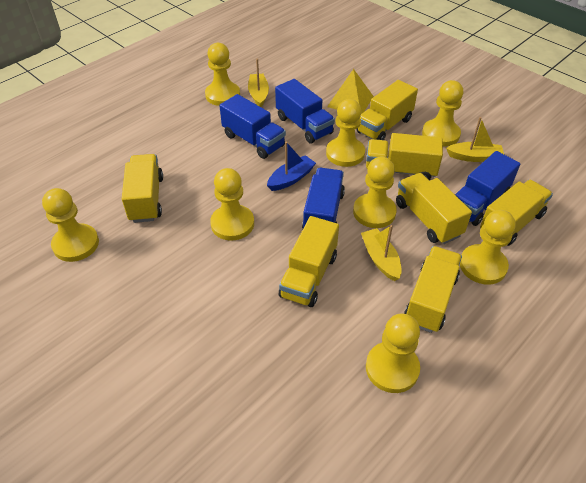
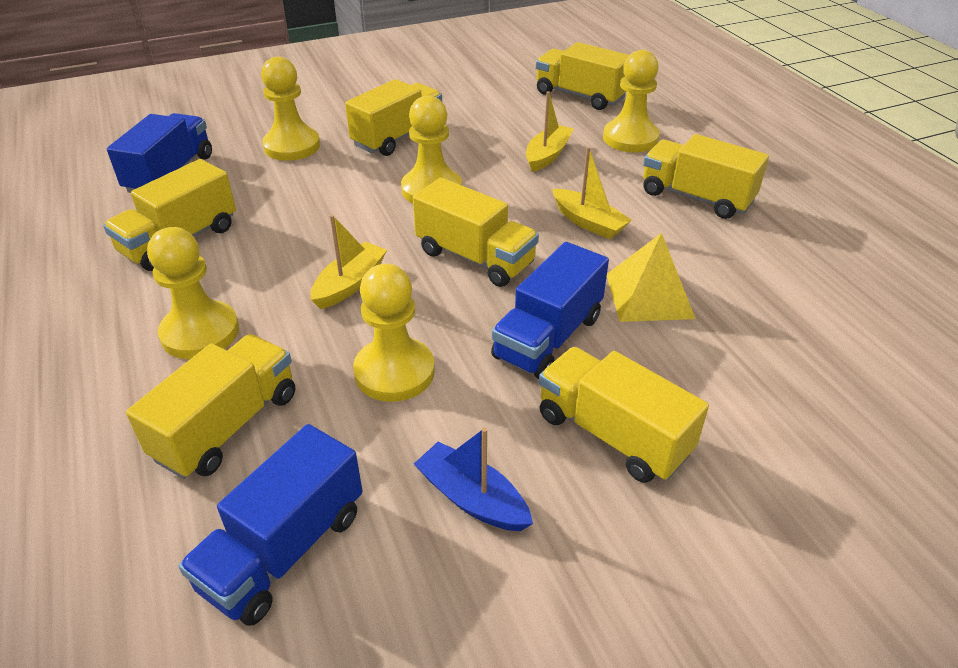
blue truck: 4 -> 3
yellow pawn: 8 -> 5

